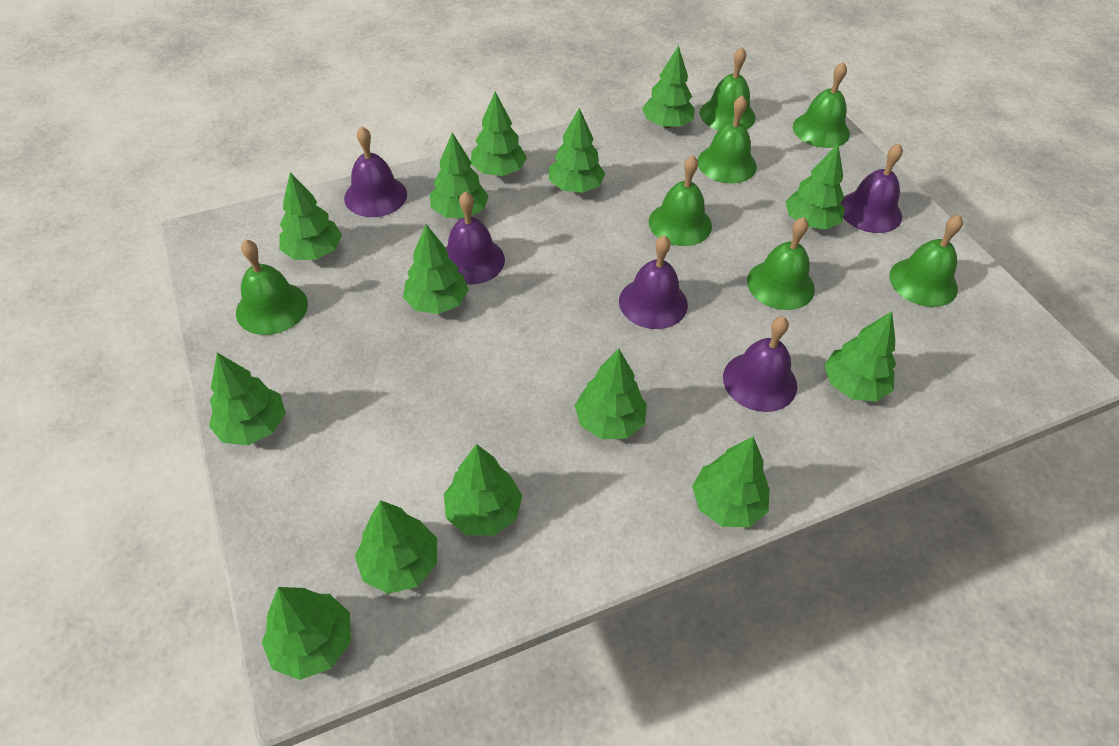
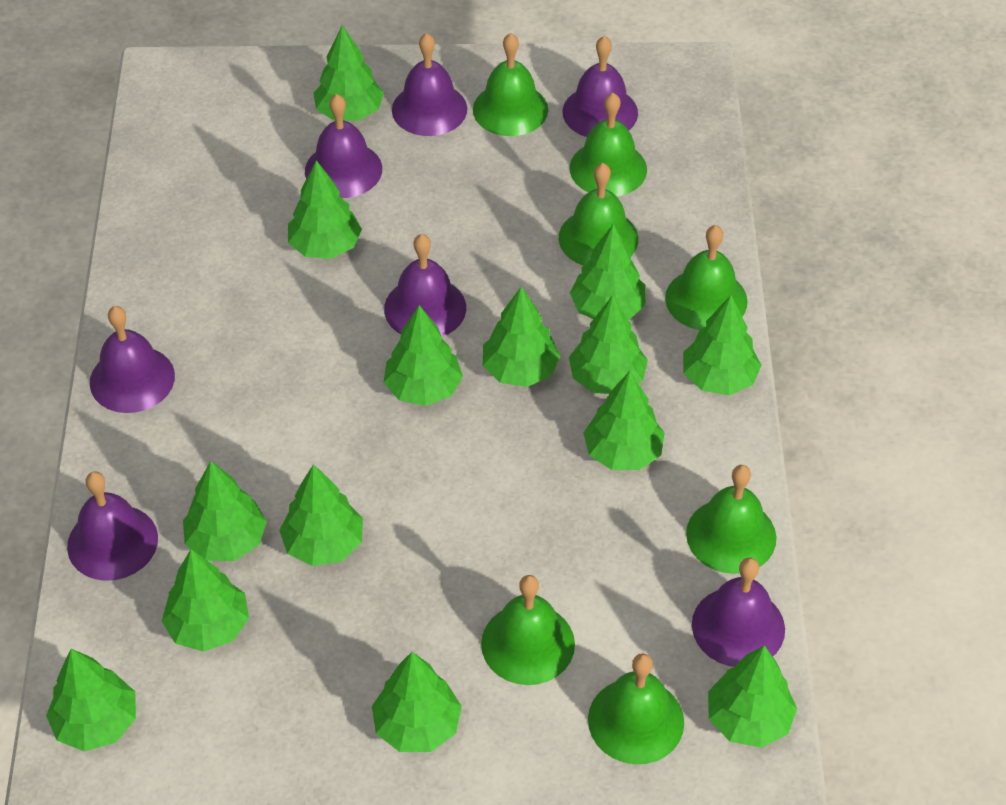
purple bell: 5 -> 7

